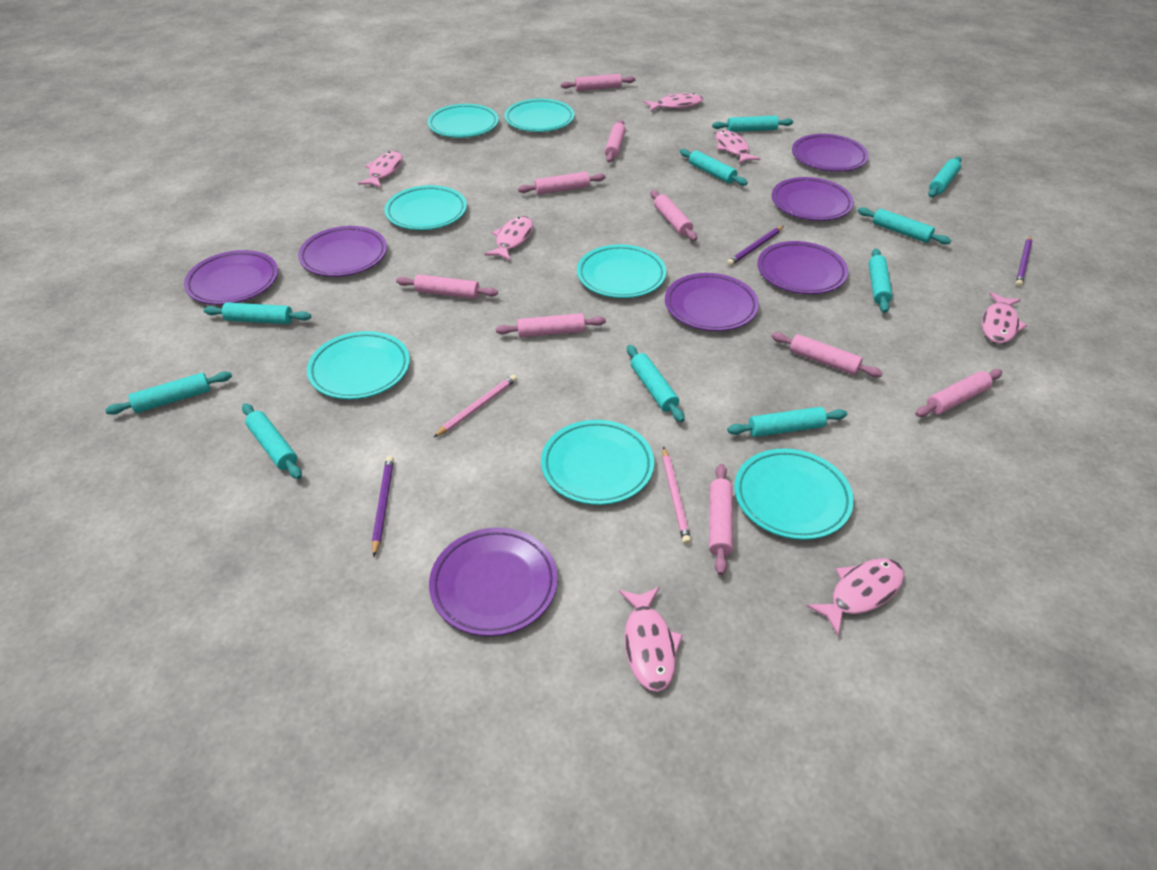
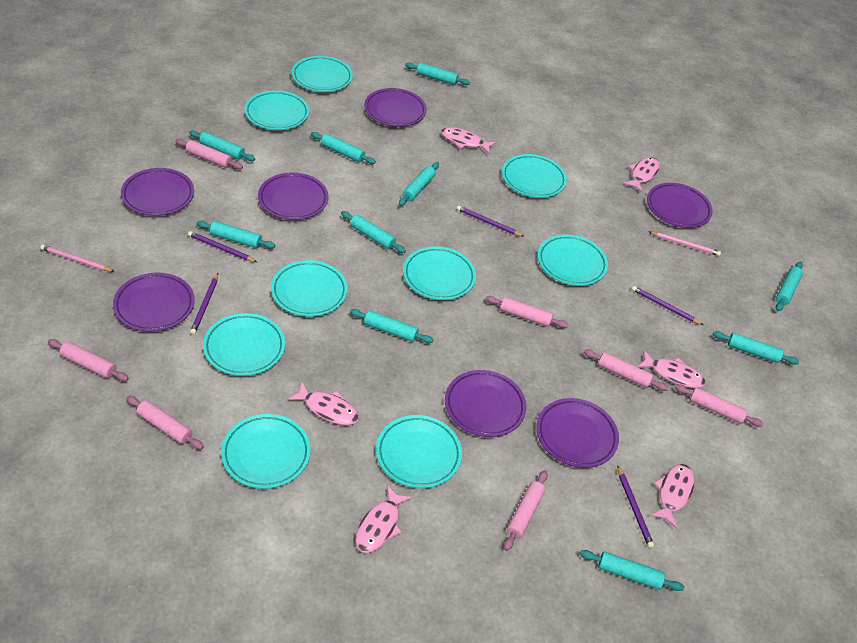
pink fish: 7 -> 6
pink rolling pin: 9 -> 7
purple pencil: 3 -> 5
turquoise plate: 7 -> 9

